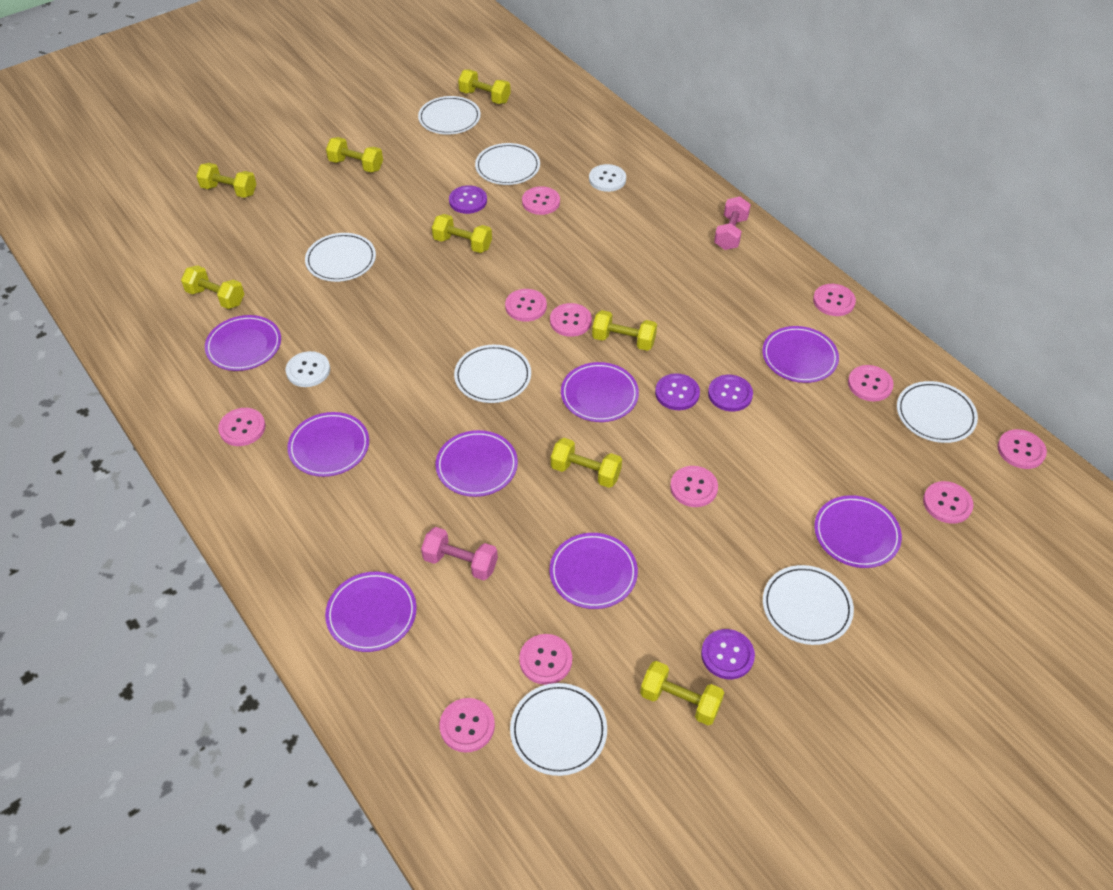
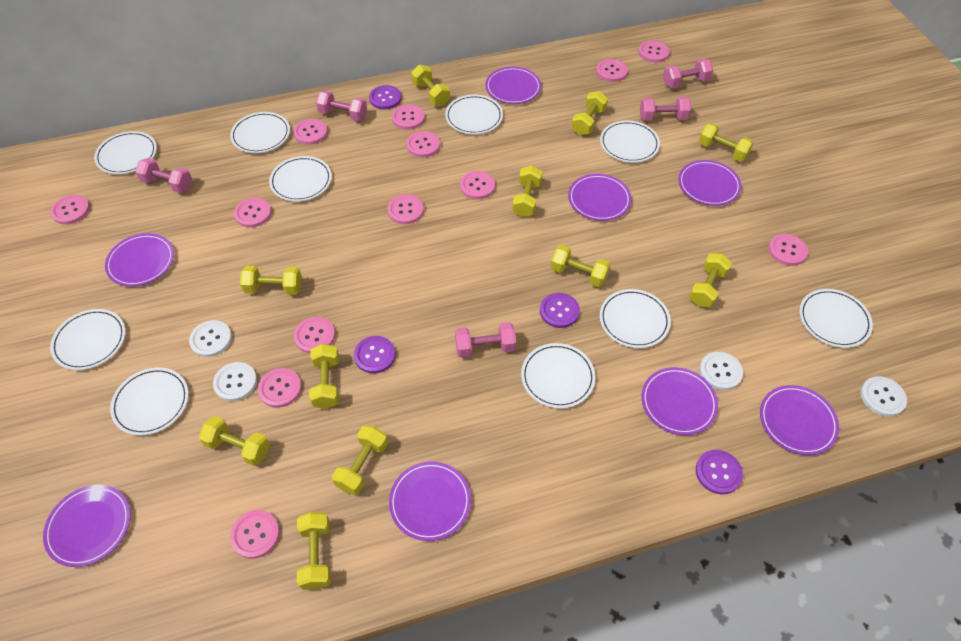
pink button: 11 -> 13
pink dumbbell: 2 -> 5
white button: 2 -> 4
white plate: 7 -> 10
yellow dumbbell: 8 -> 11

